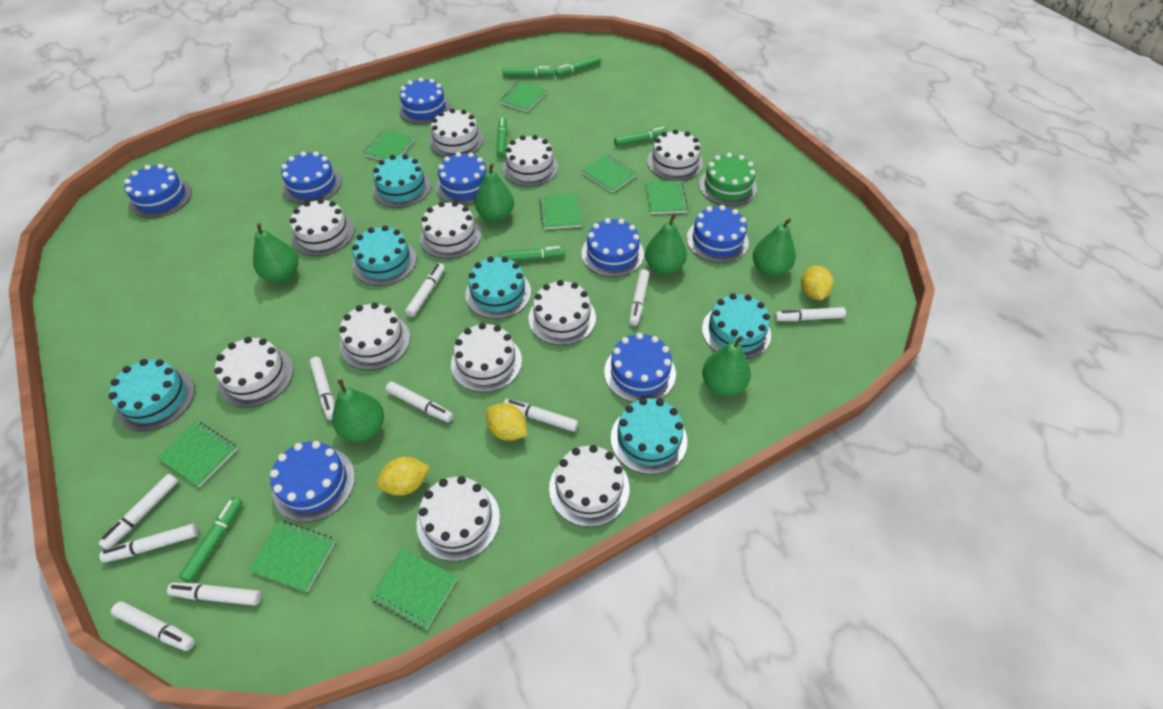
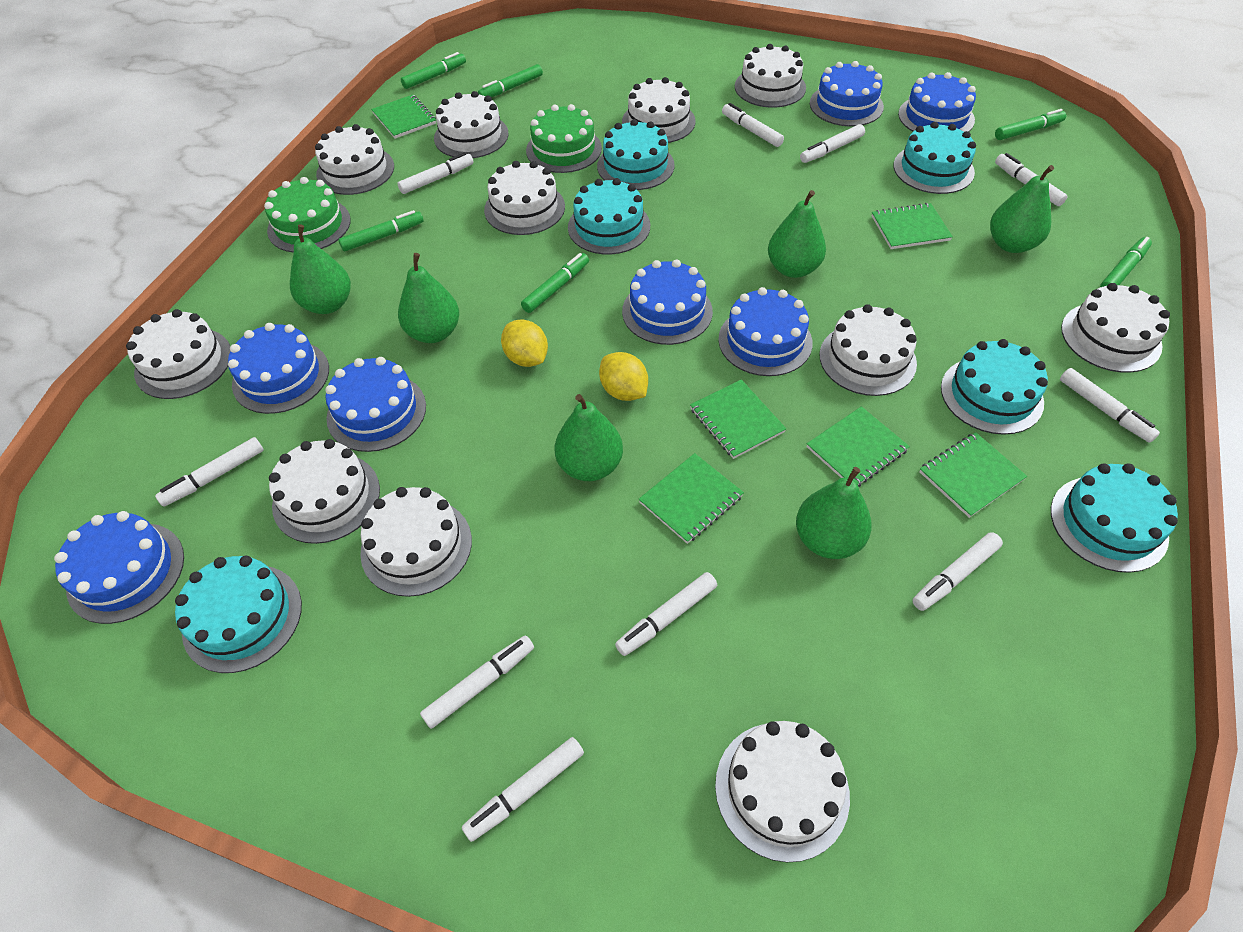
blue cake: 8 -> 7
green cake: 1 -> 2
green notebook: 8 -> 6
yellow lemon: 3 -> 2

